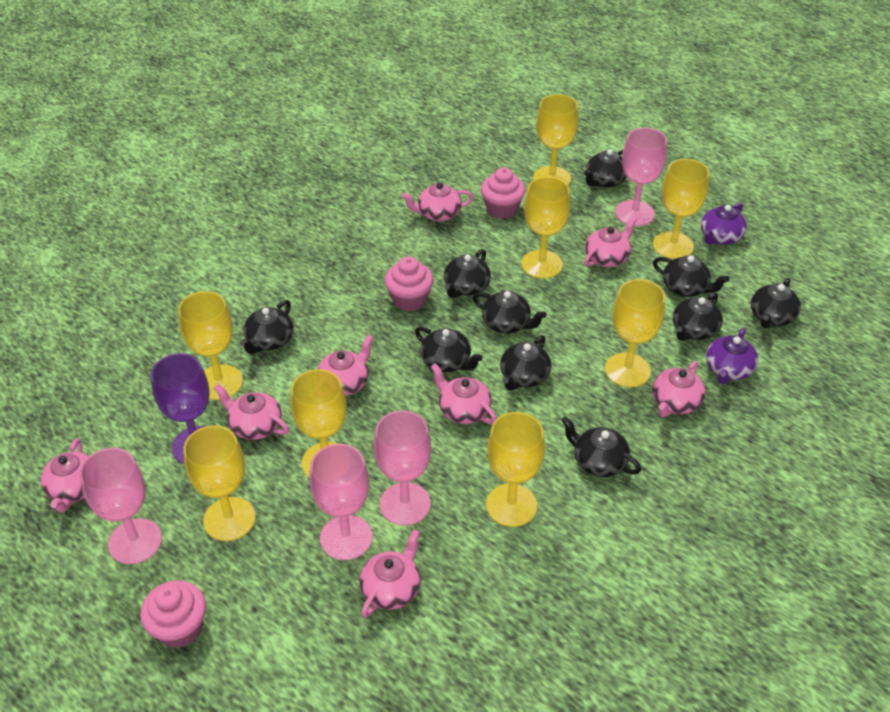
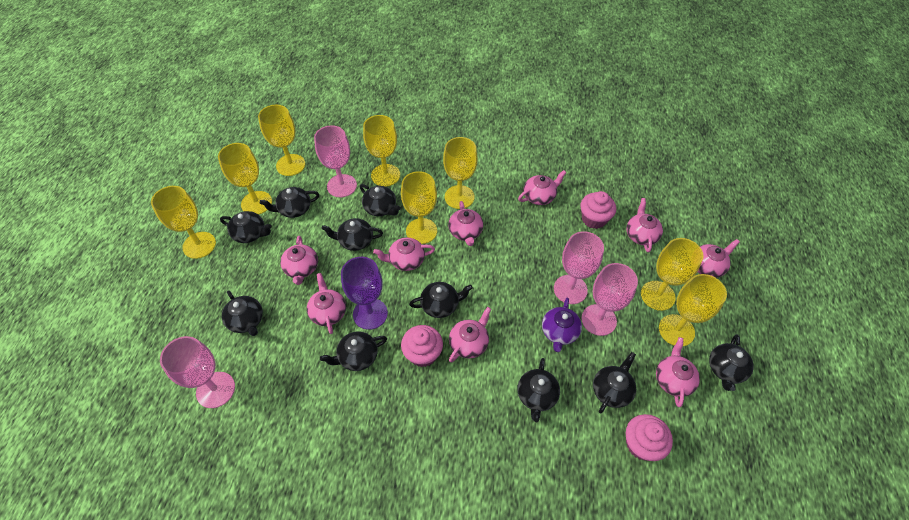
pink teapot: 8 -> 9
purple teapot: 2 -> 1

